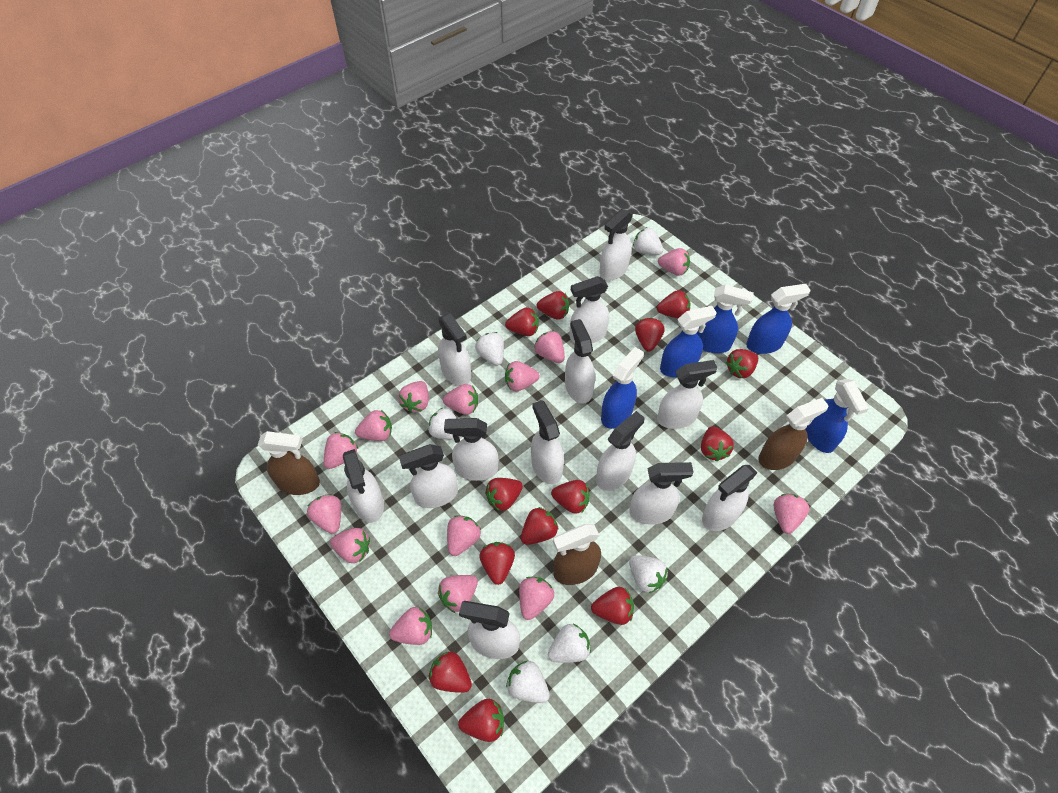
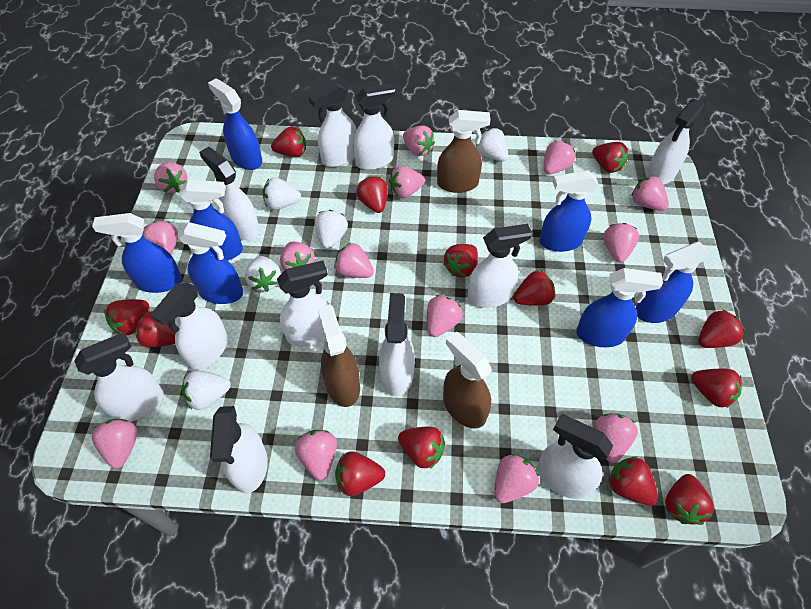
blue spray bottle: 5 -> 7
white spray bottle: 13 -> 11
white strawberry: 6 -> 5

